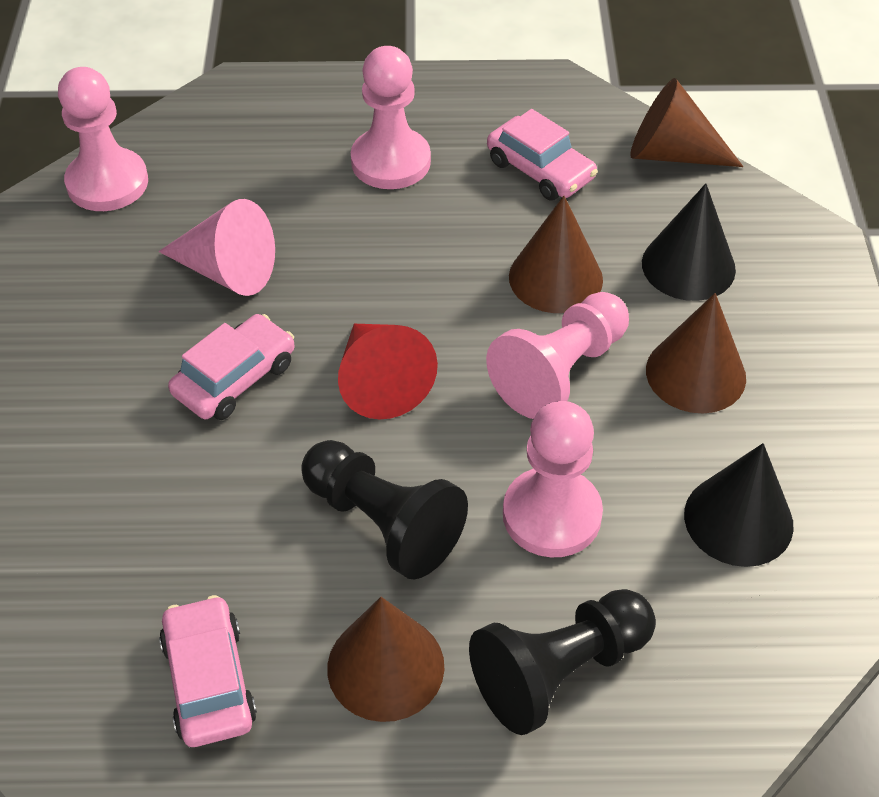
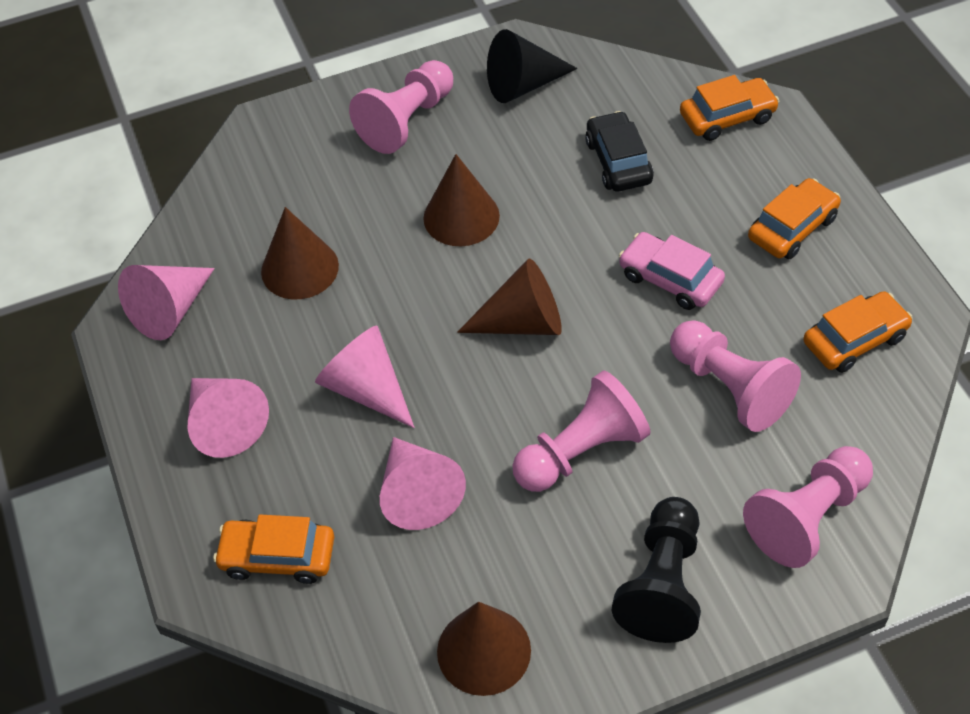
black car: 0 -> 1
black cone: 2 -> 1
black pawn: 2 -> 1
orange car: 0 -> 4
pink car: 3 -> 1
pink cone: 1 -> 4
red cone: 1 -> 0

